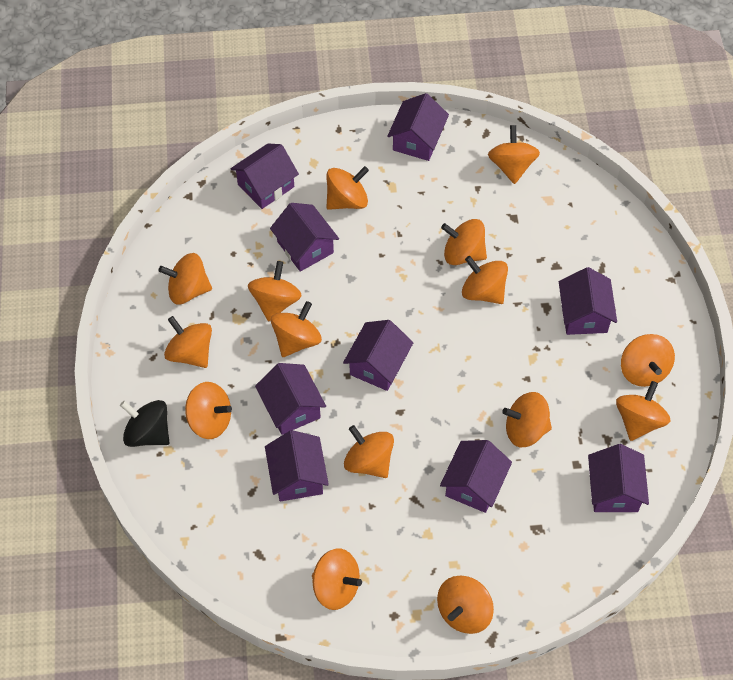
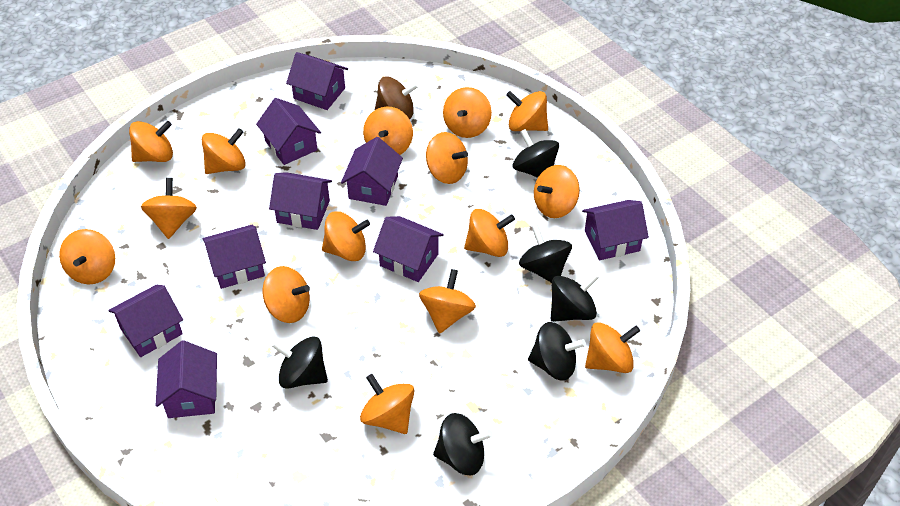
black spinning top: 1 -> 6
brown spinning top: 0 -> 1

